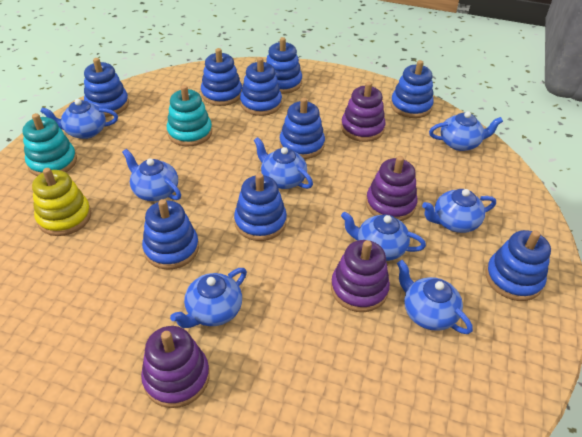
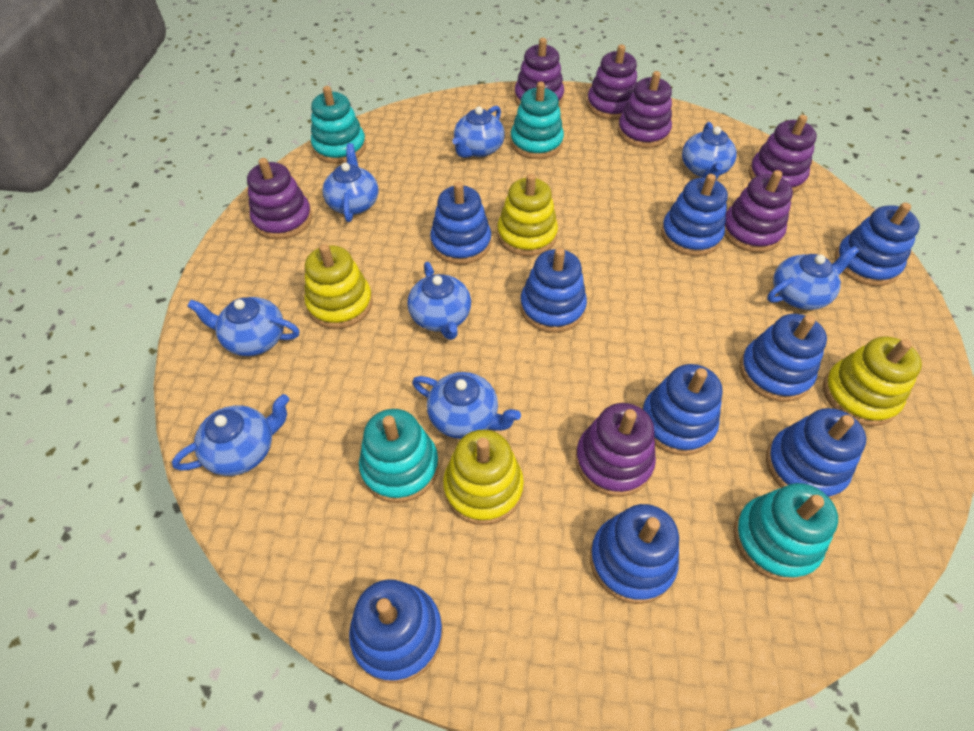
purple stacking toy: 4 -> 7
turquoise stacking toy: 2 -> 4
yellow stacking toy: 1 -> 4

